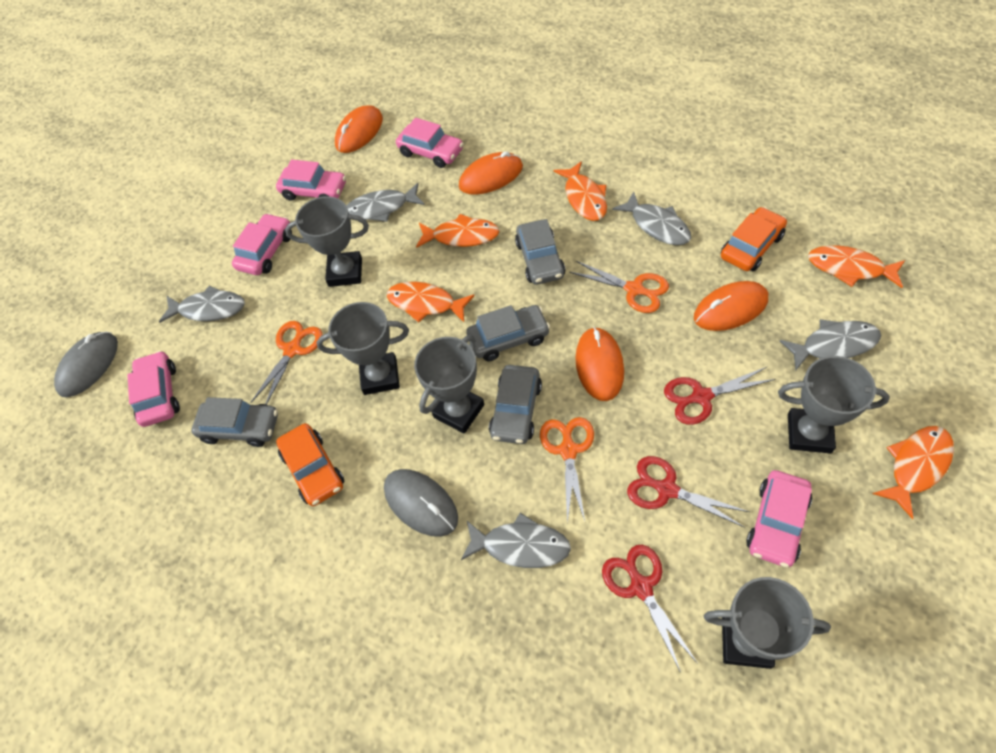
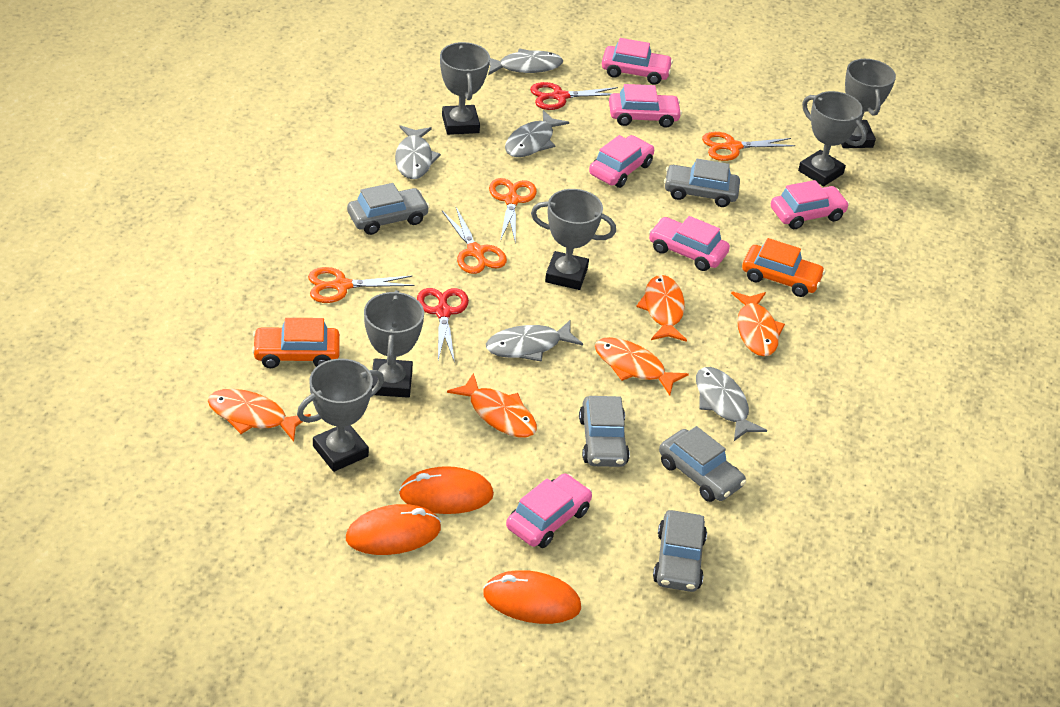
grey car: 4 -> 5
grey mouse: 2 -> 0
grey trophy: 5 -> 6
orange mouse: 4 -> 3
orange scissors: 3 -> 4
pink car: 5 -> 6
red scissors: 3 -> 2

